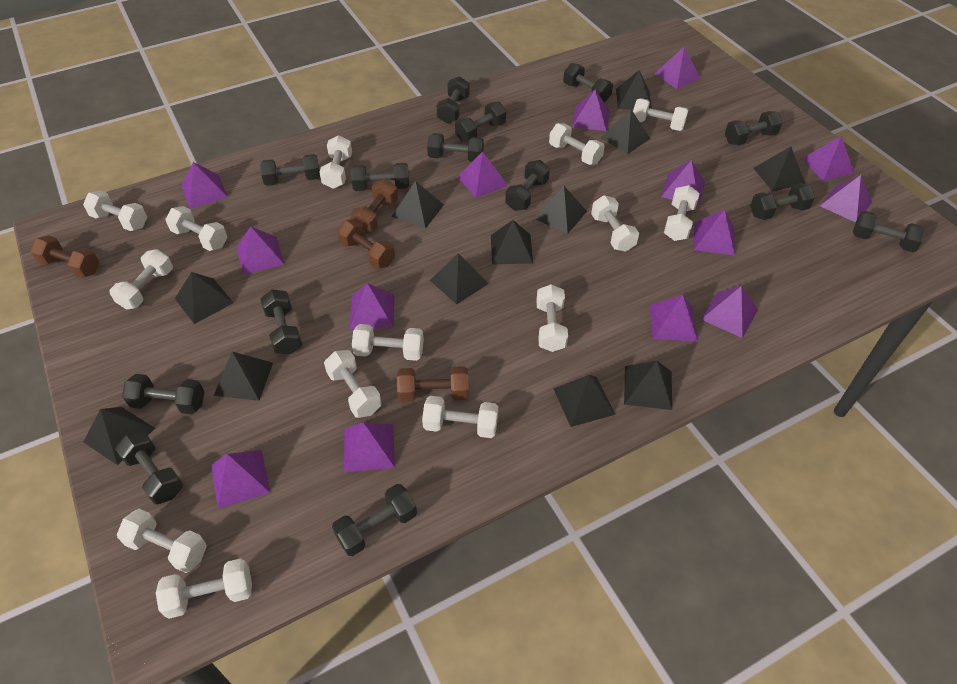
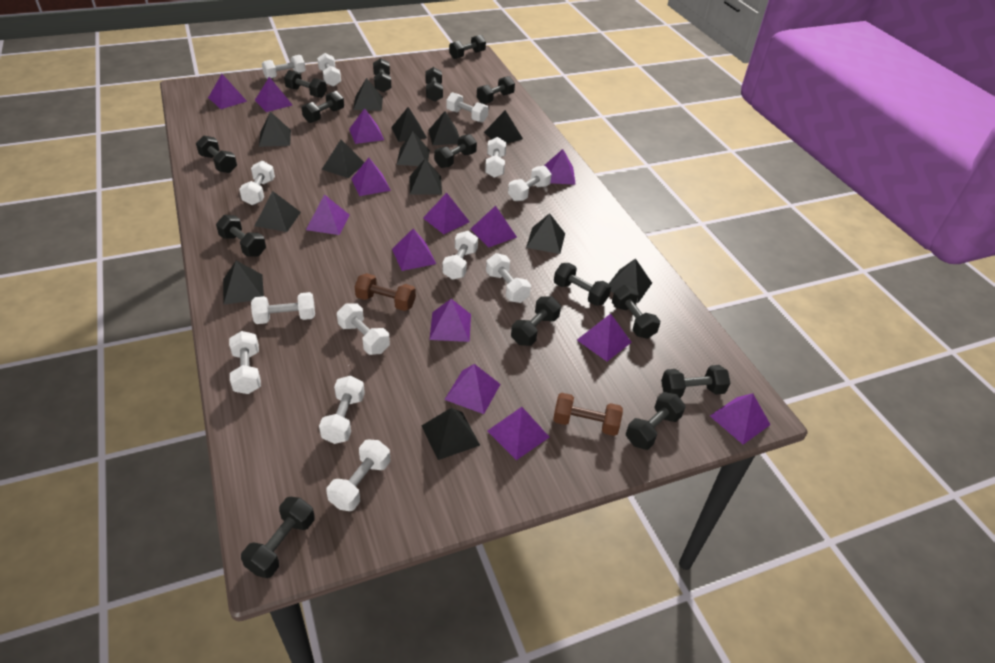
black dumbbell: 14 -> 15
black pyramid: 12 -> 13
brown dumbbell: 4 -> 2
white dumbbell: 14 -> 13

